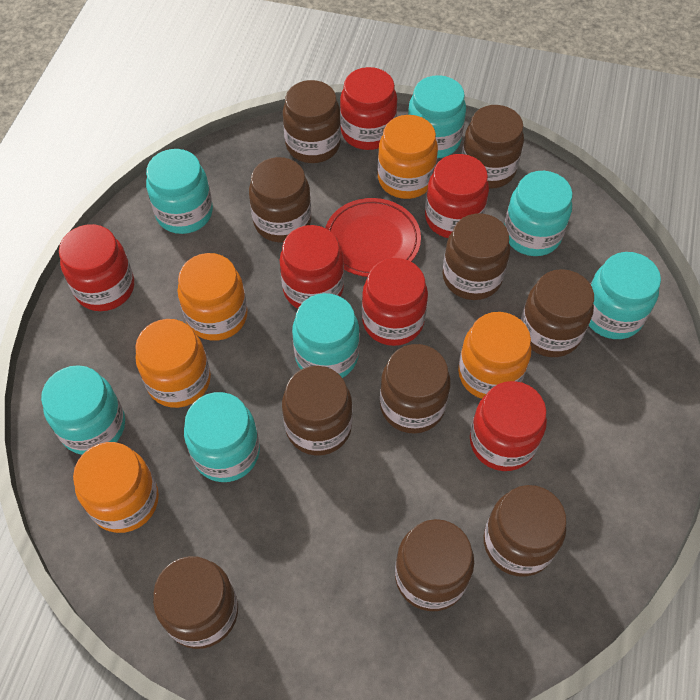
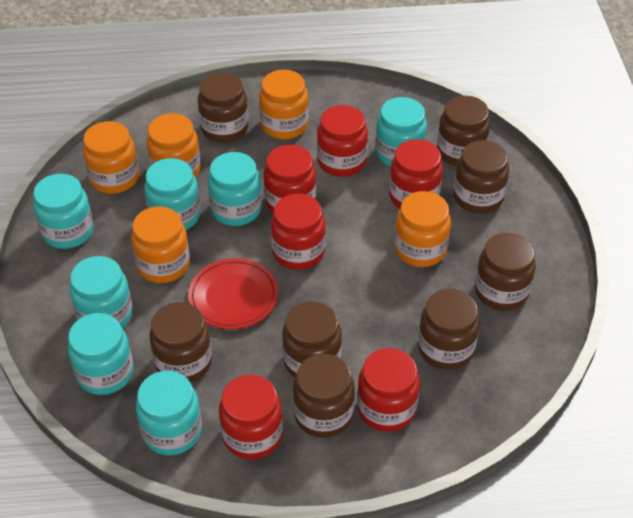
brown jar: 10 -> 8

